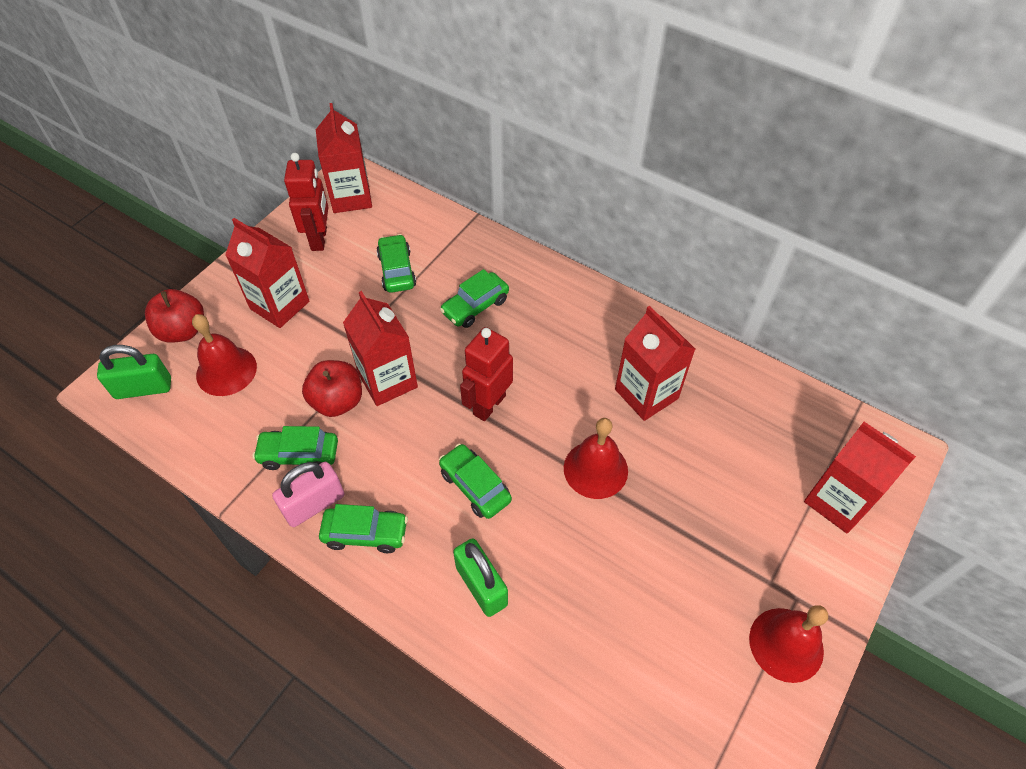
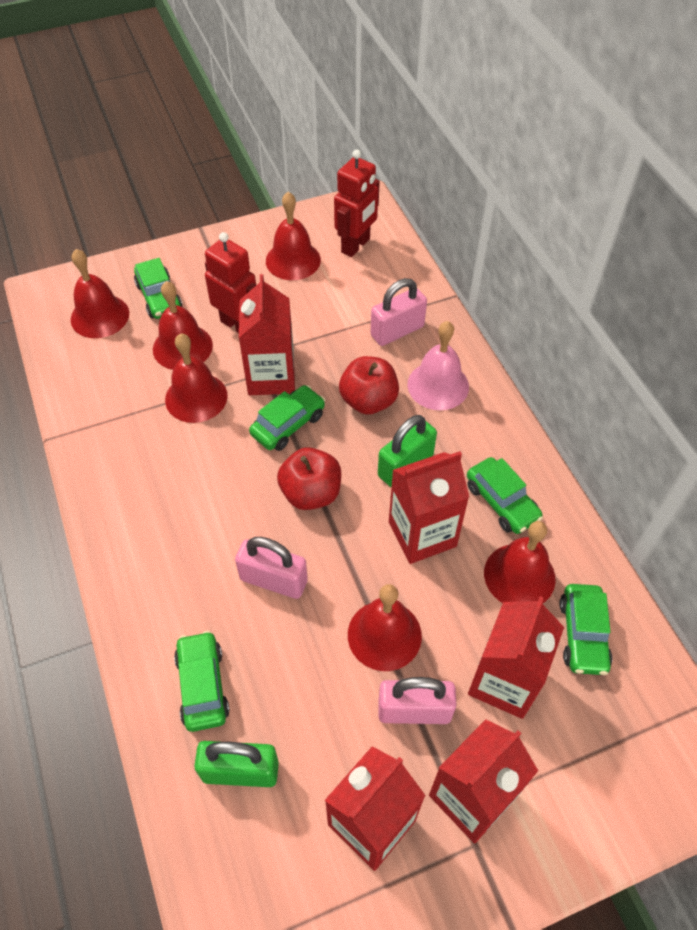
pink bell: 0 -> 1
pink padlock: 1 -> 3
red bell: 3 -> 6

